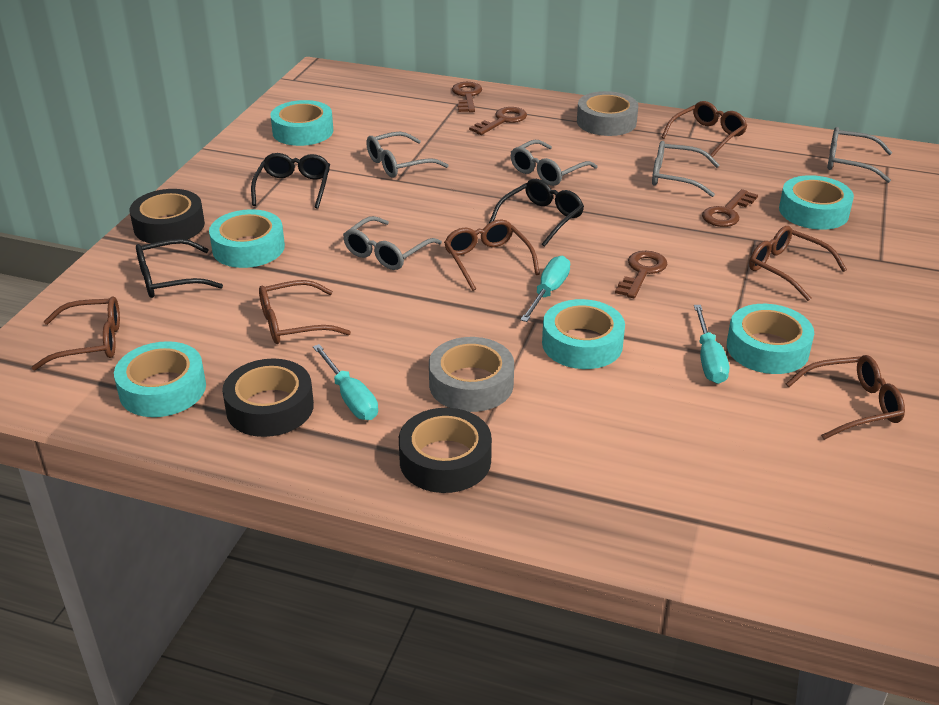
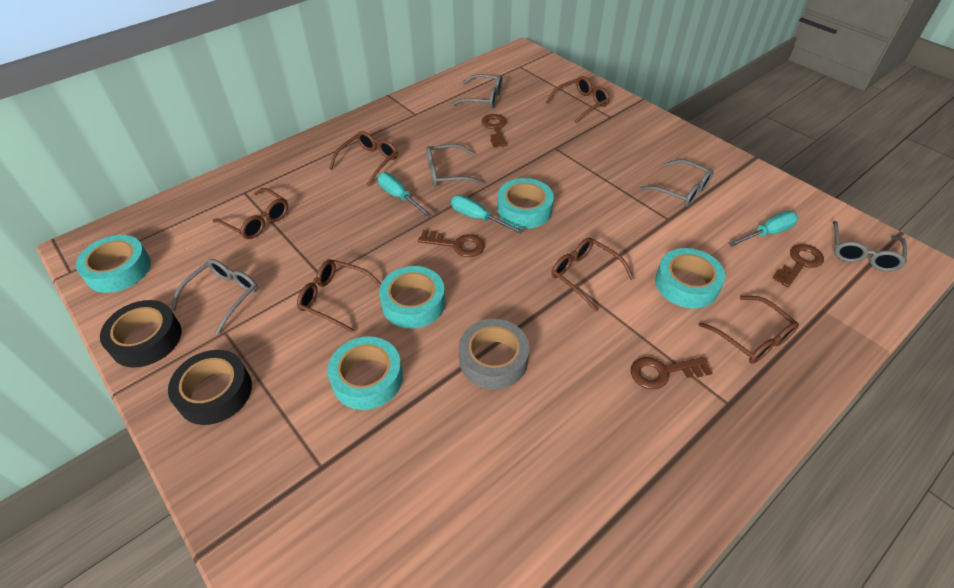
black glasses: 3 -> 0
black tape: 3 -> 2
grey tape: 2 -> 1
turquoise tape: 6 -> 5

